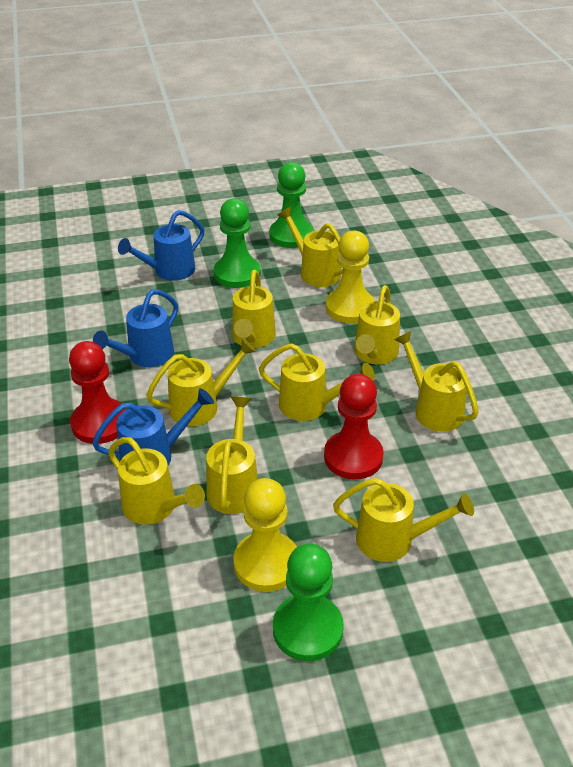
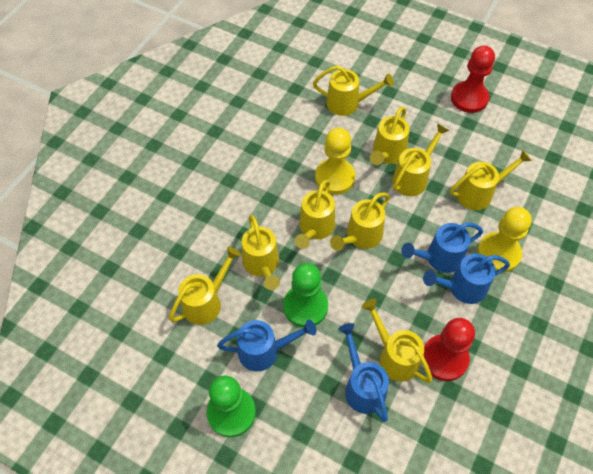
blue watering can: 3 -> 4
green pawn: 3 -> 2

